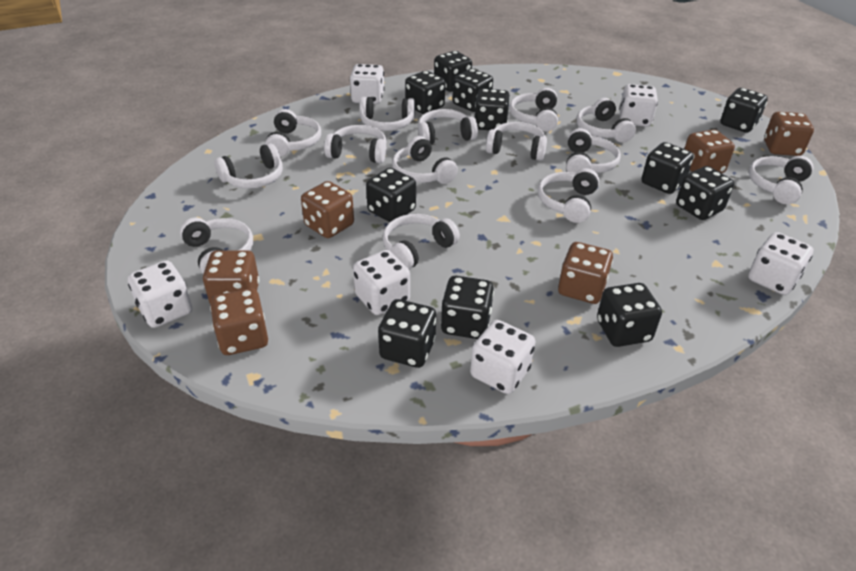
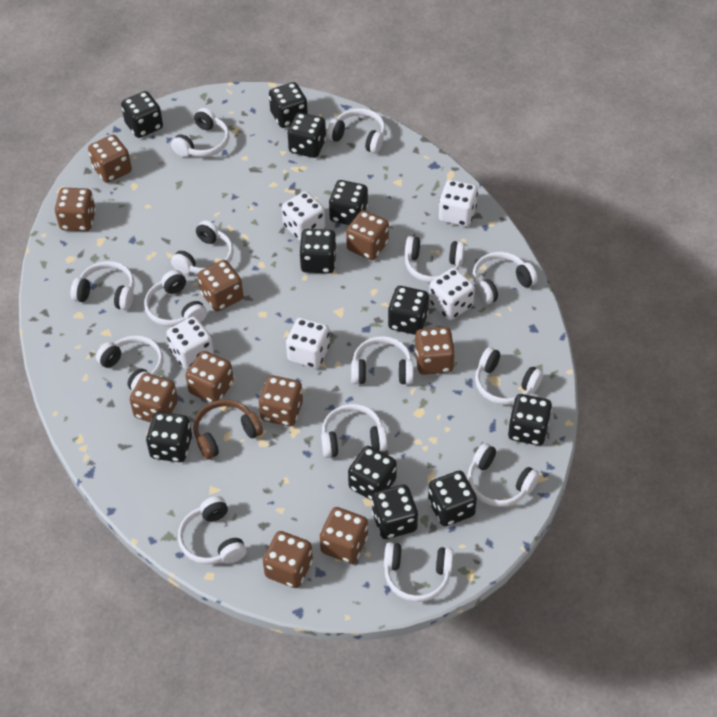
brown dice: 6 -> 10
brown headphones: 0 -> 1
white dice: 6 -> 5

